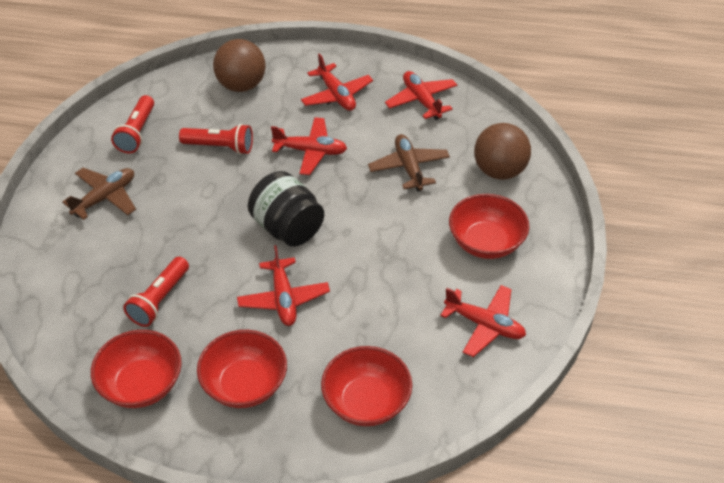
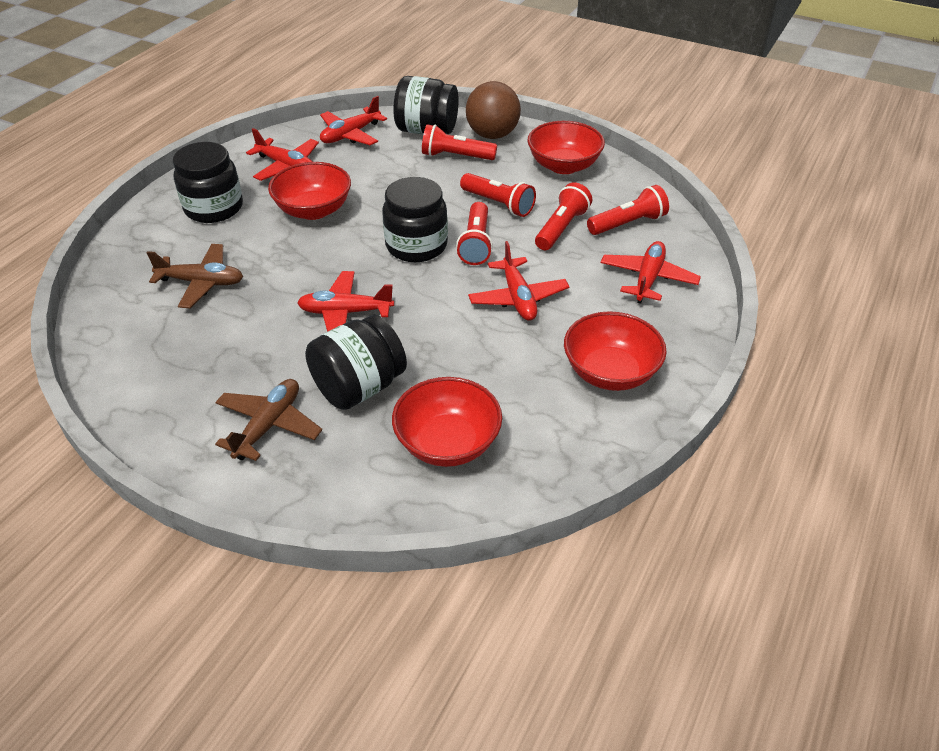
black jar: 1 -> 4
brown ball: 2 -> 1
red flashlight: 3 -> 5

